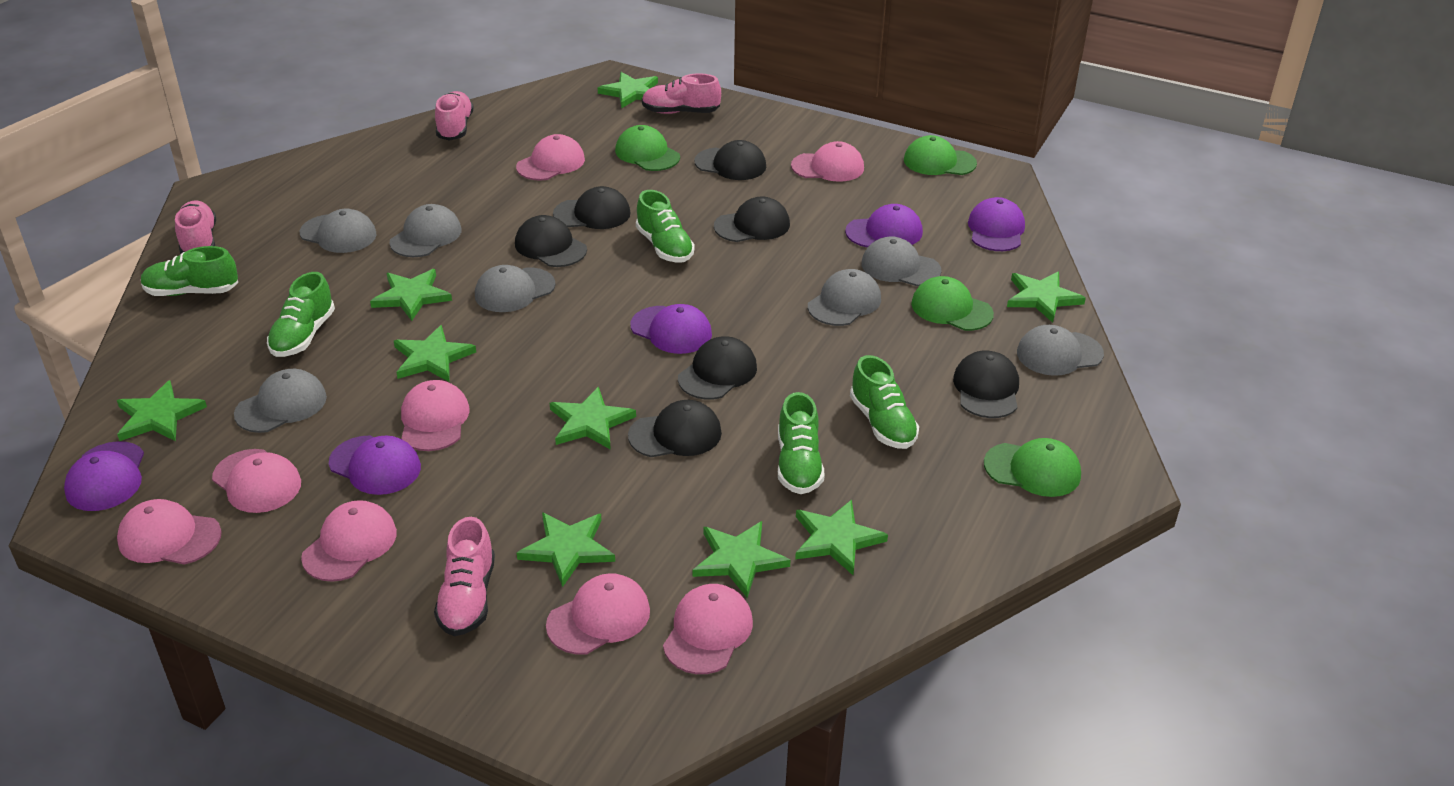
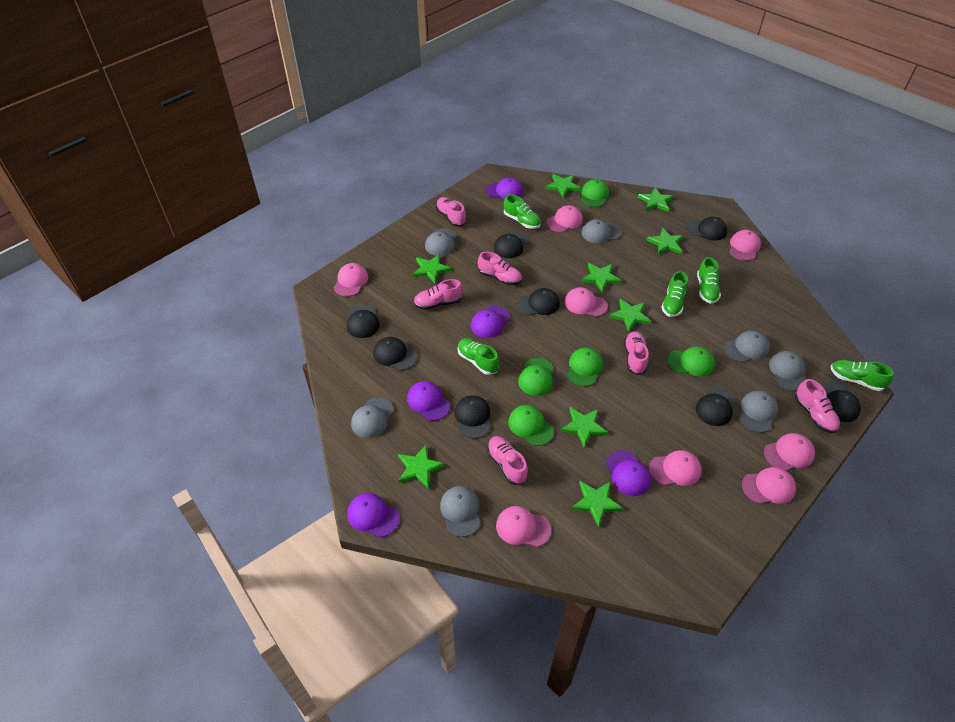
black cap: 7 -> 8
green cap: 4 -> 5
pink shoe: 4 -> 6

